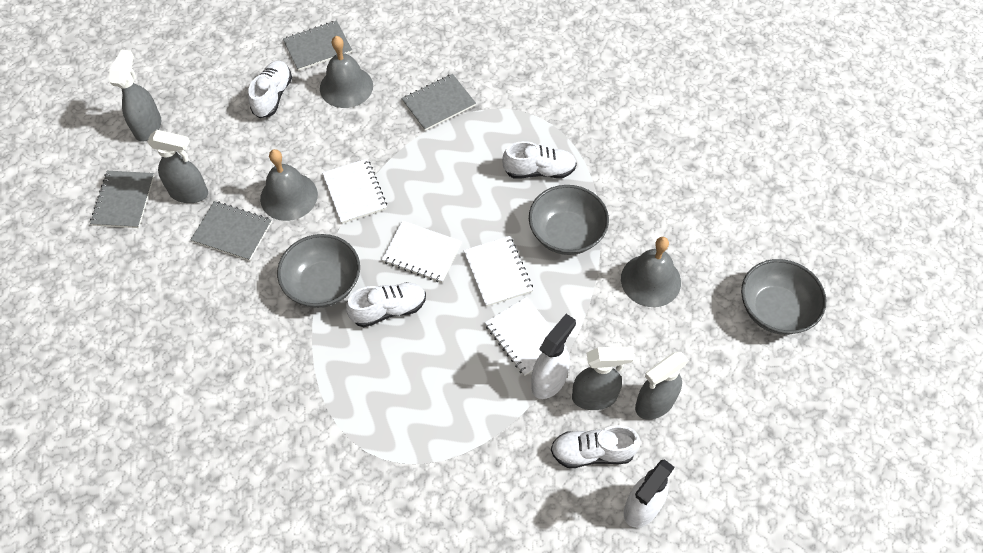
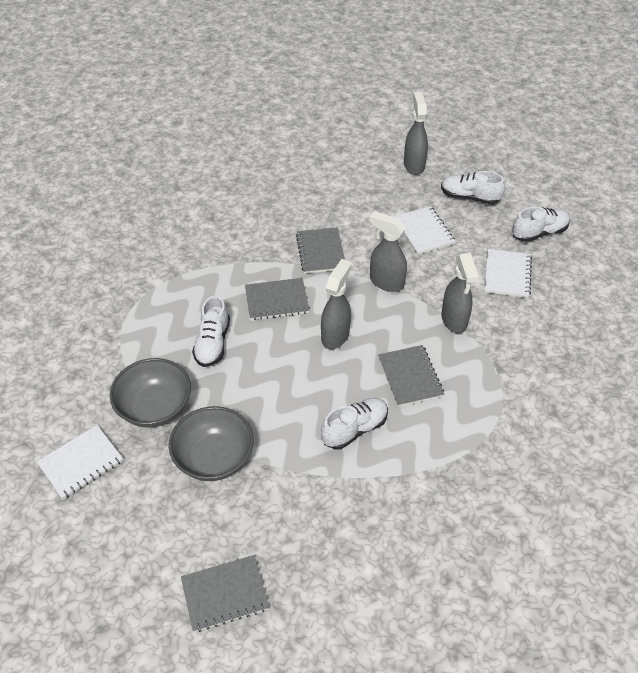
grey bell: 3 -> 0
grey bowl: 3 -> 2
white notebook: 4 -> 3
white spray bottle: 2 -> 0

